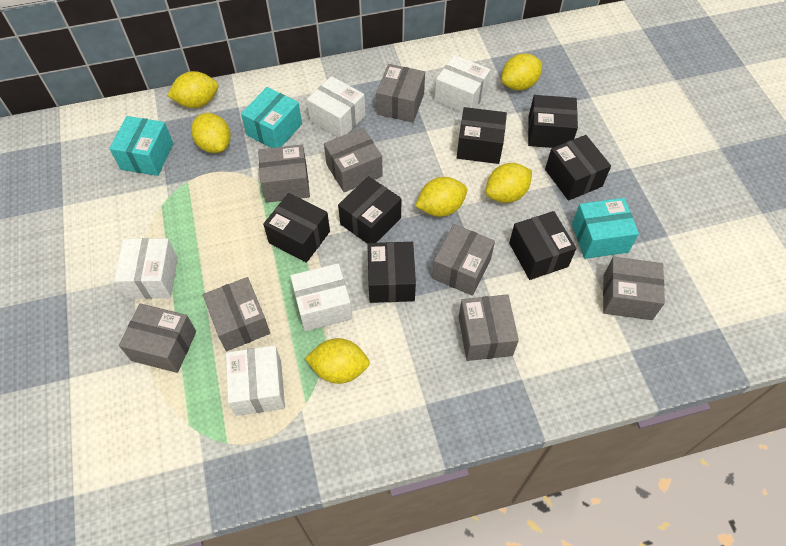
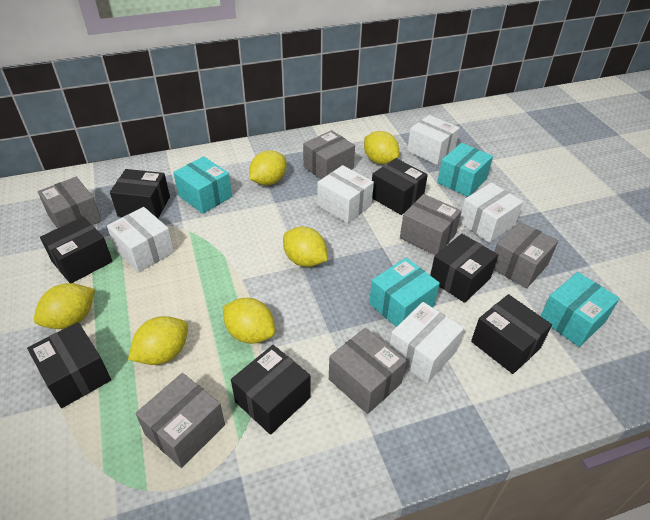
grey box: 8 -> 6
turquoise box: 3 -> 4

